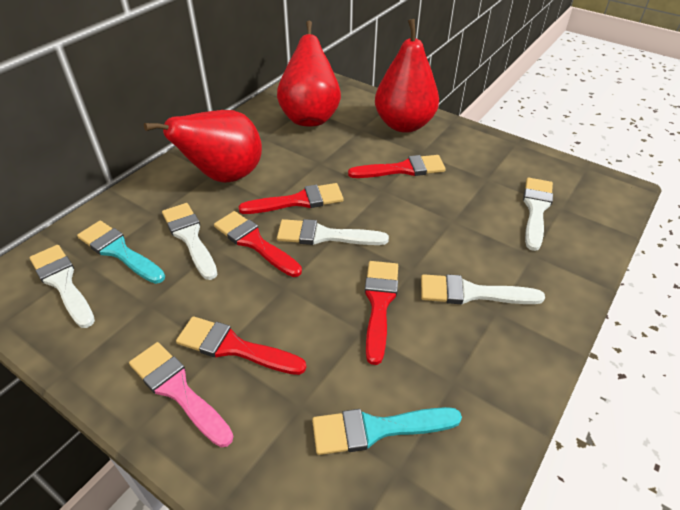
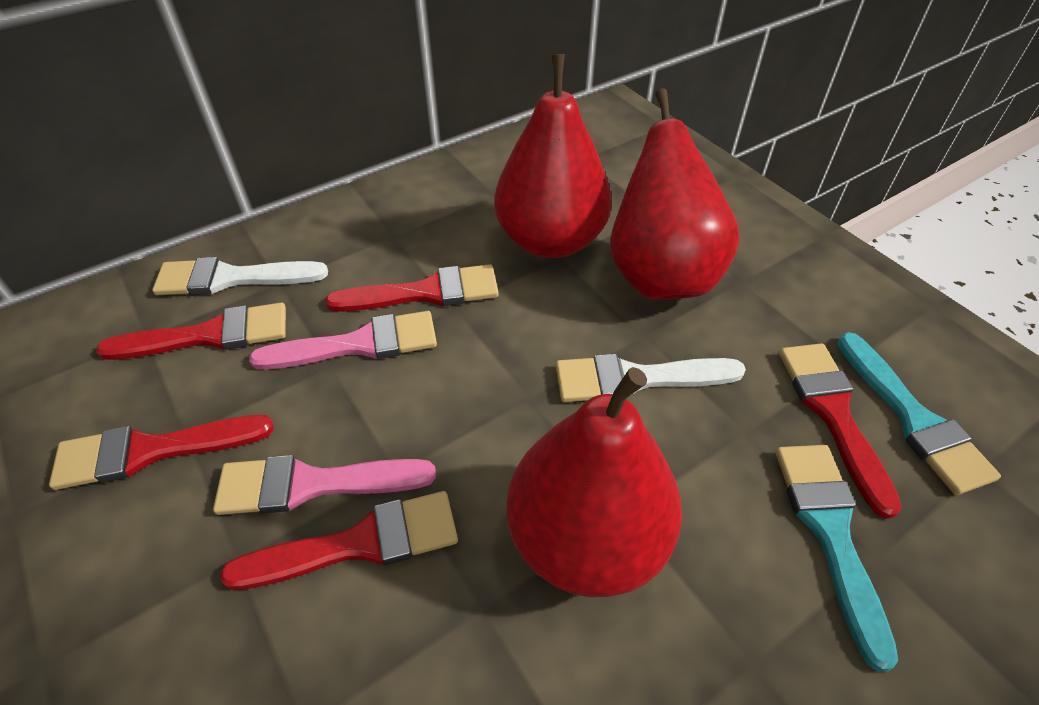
pink brush: 1 -> 2
white brush: 5 -> 2

